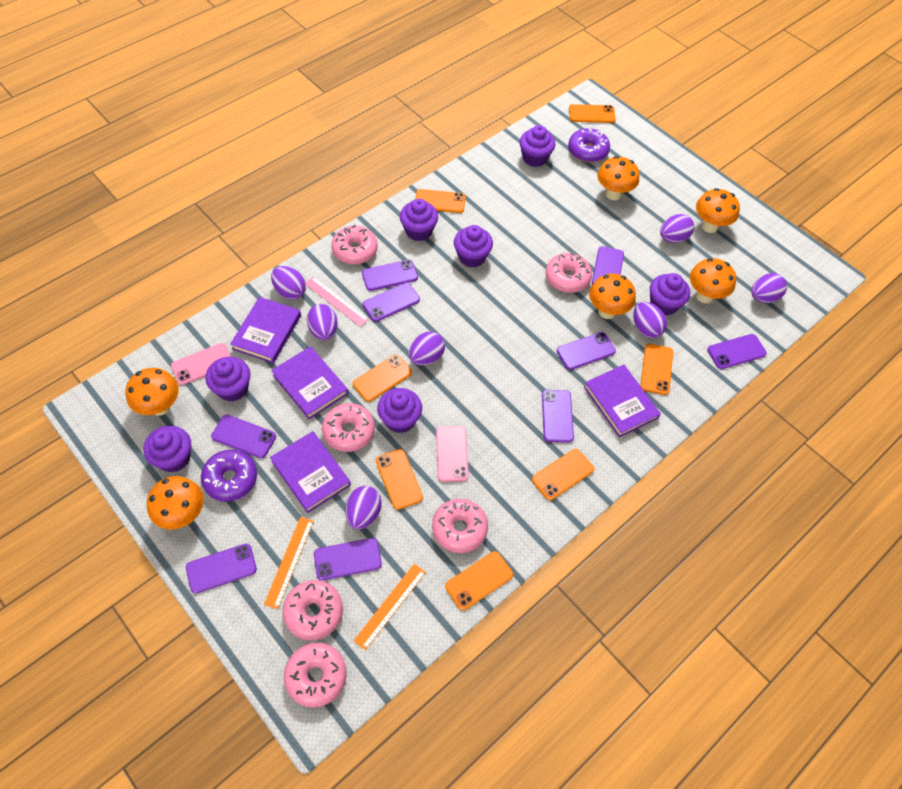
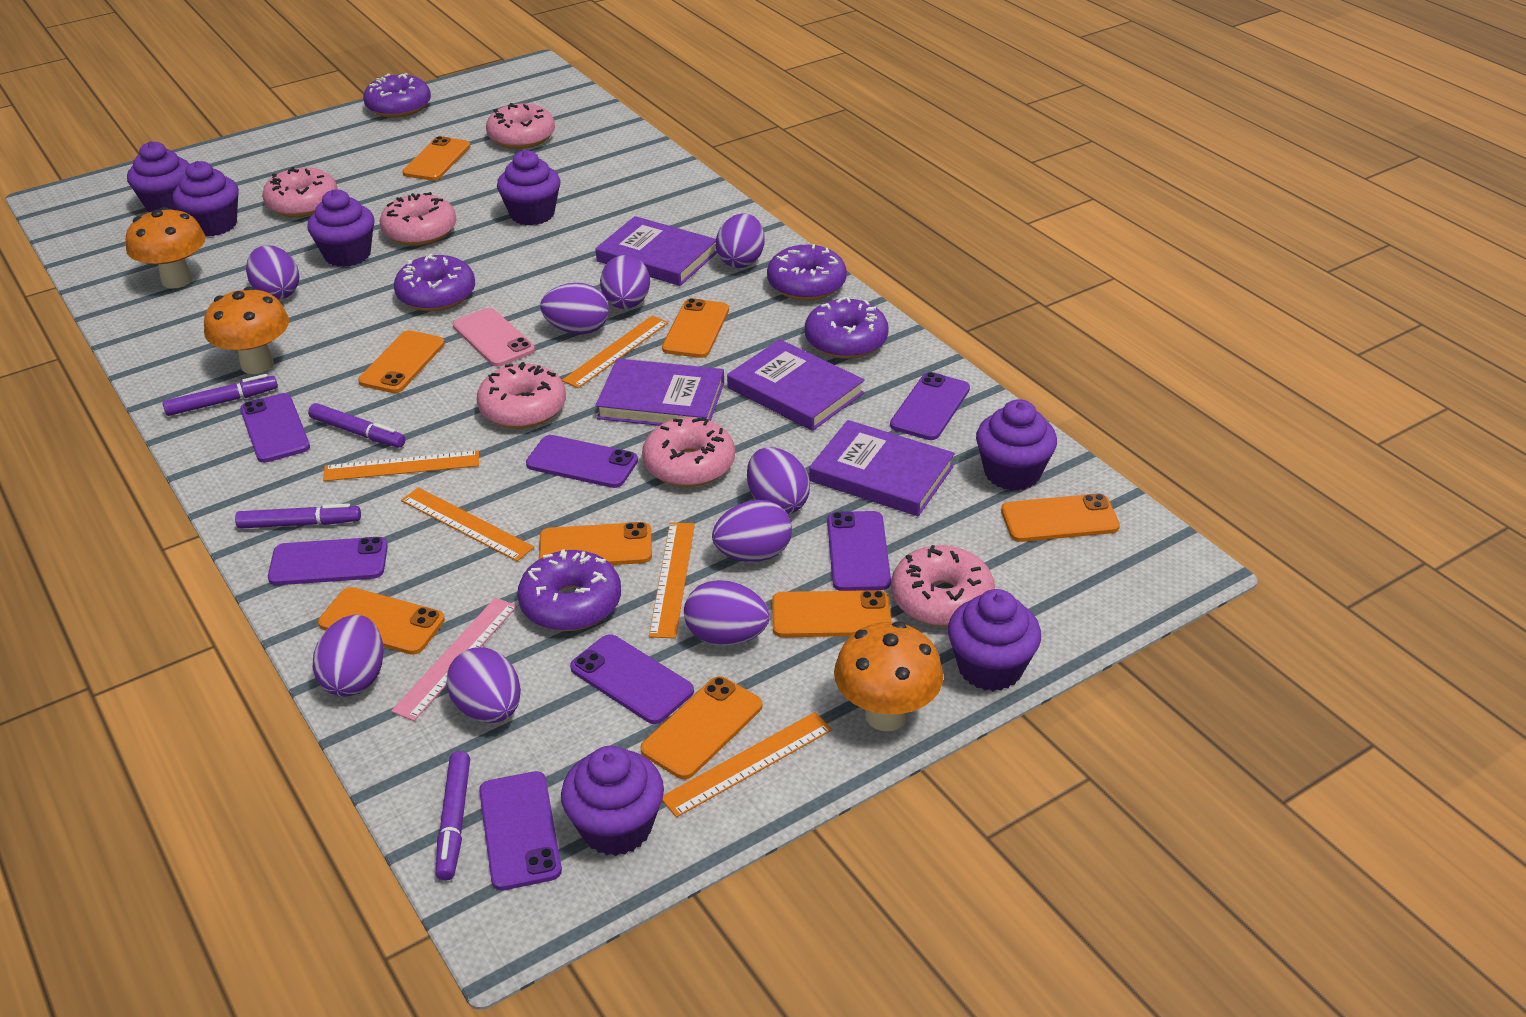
orange mushroom: 6 -> 3
orange phone: 7 -> 8
orange ruler: 2 -> 5
pink phone: 2 -> 1
purple donut: 2 -> 5
purple egg: 7 -> 9
purple marker: 0 -> 4
purple phone: 9 -> 7

